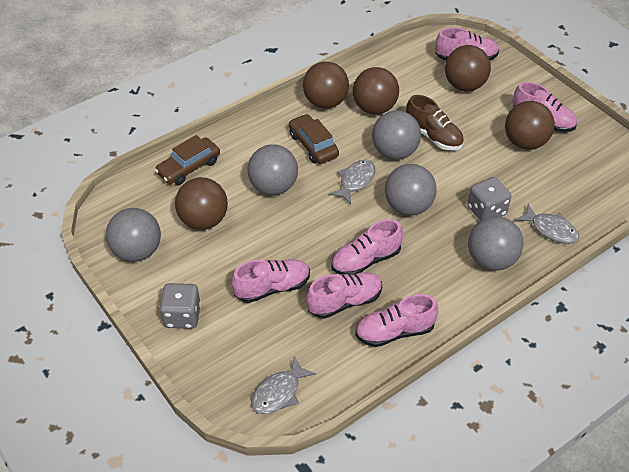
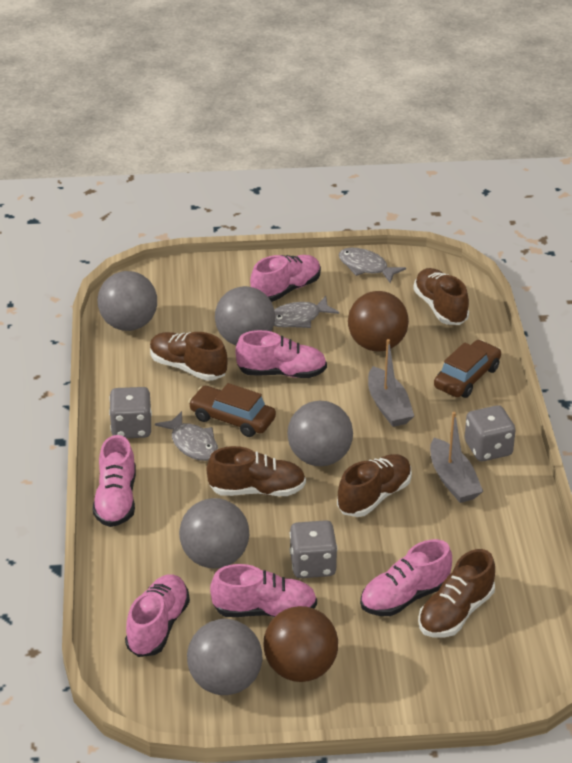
brown ball: 5 -> 2
brown shoe: 1 -> 5
grey boat: 0 -> 2
grey dice: 2 -> 3

